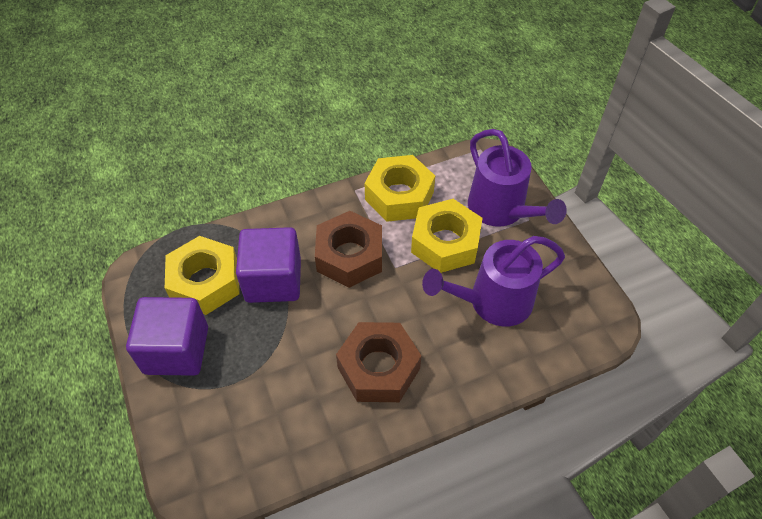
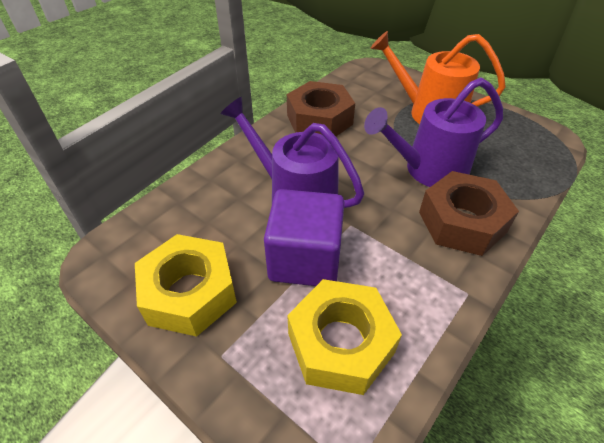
orange watering can: 0 -> 1
purple cube: 2 -> 1
yellow nut: 3 -> 2

